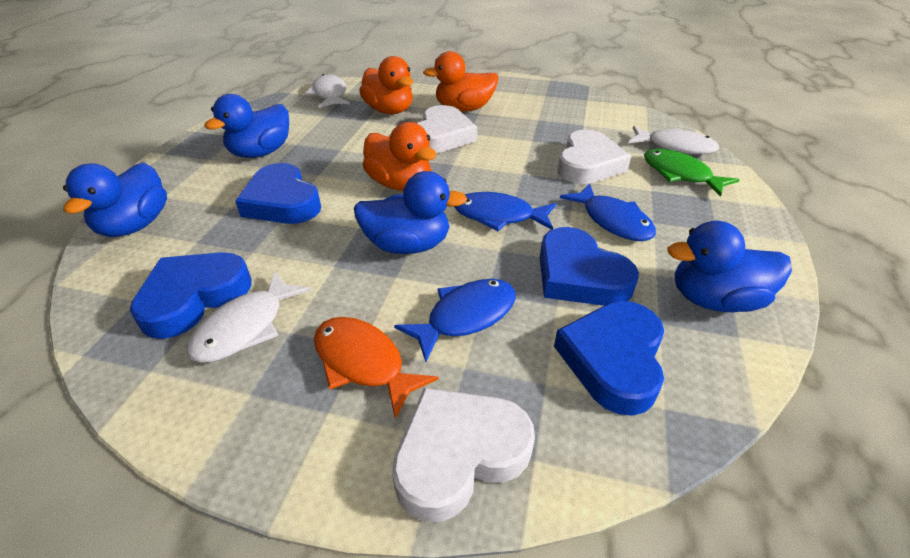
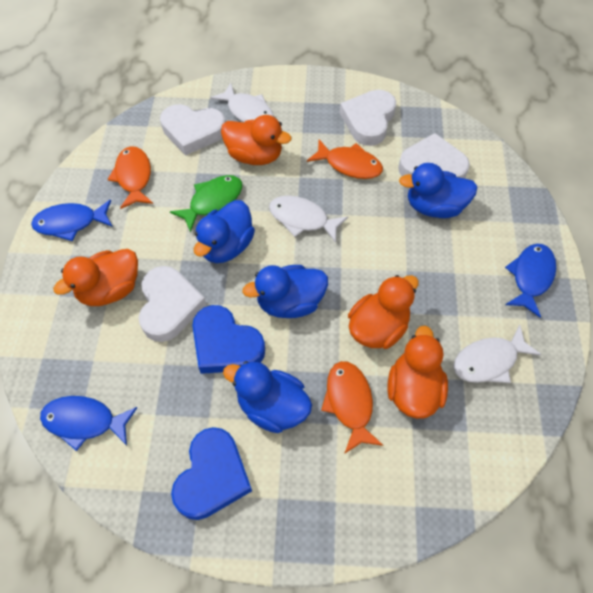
blue heart: 4 -> 2
orange duck: 3 -> 4
orange fish: 1 -> 3
white heart: 3 -> 4

